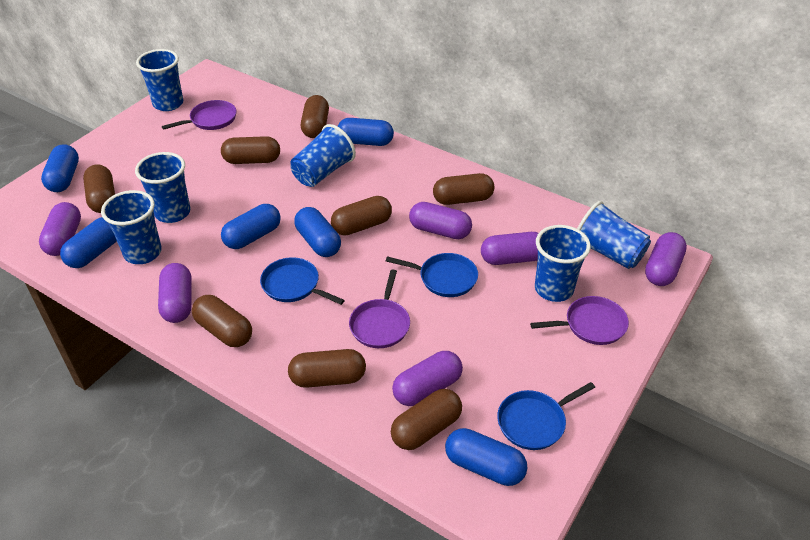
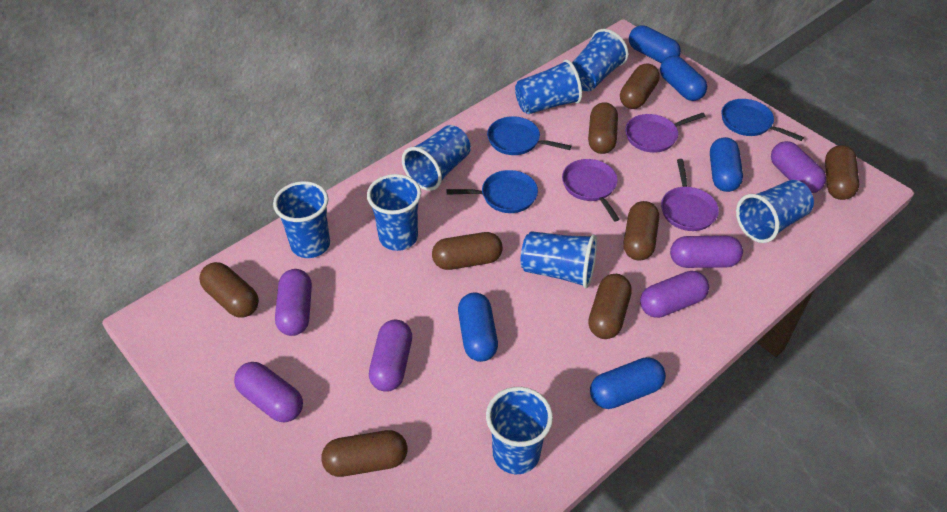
blue capsule: 6 -> 5
blue cup: 6 -> 8

